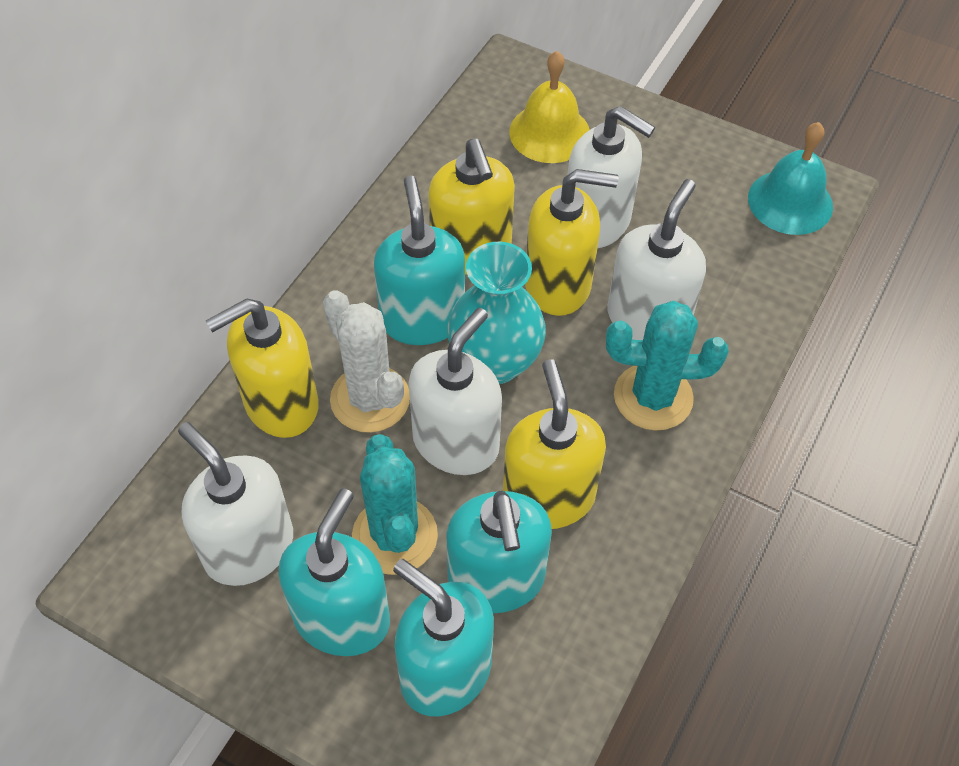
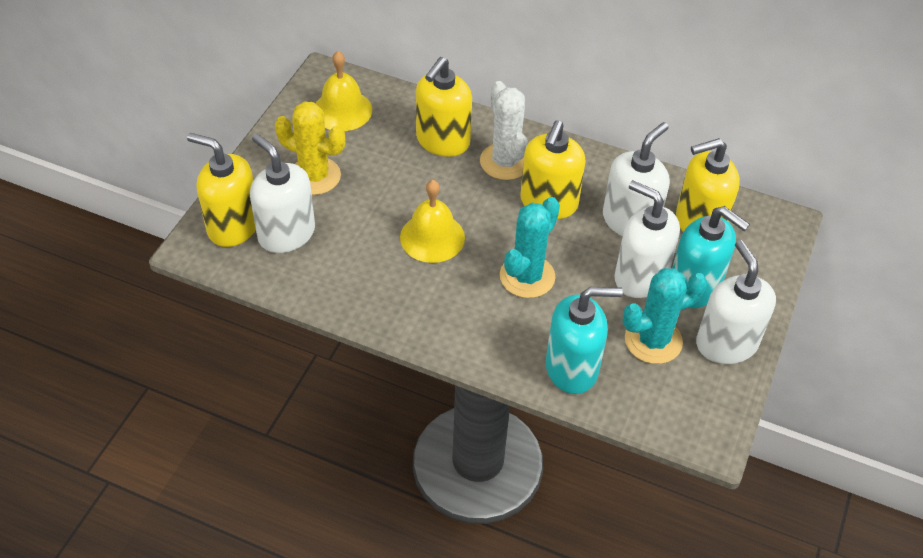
turquoise bell: 1 -> 0
turquoise soap dispenser: 4 -> 2
turquoise vase: 1 -> 0
yellow bell: 1 -> 2
yellow cactus: 0 -> 1

